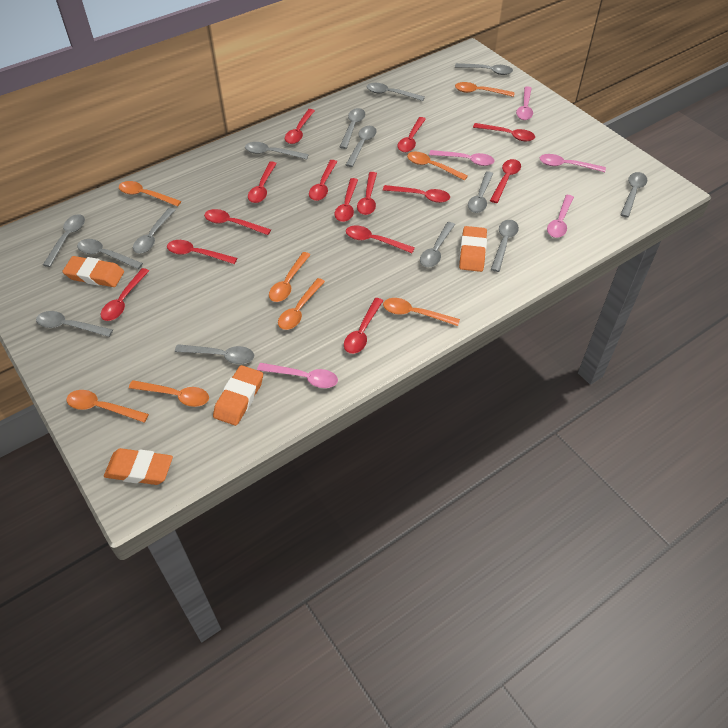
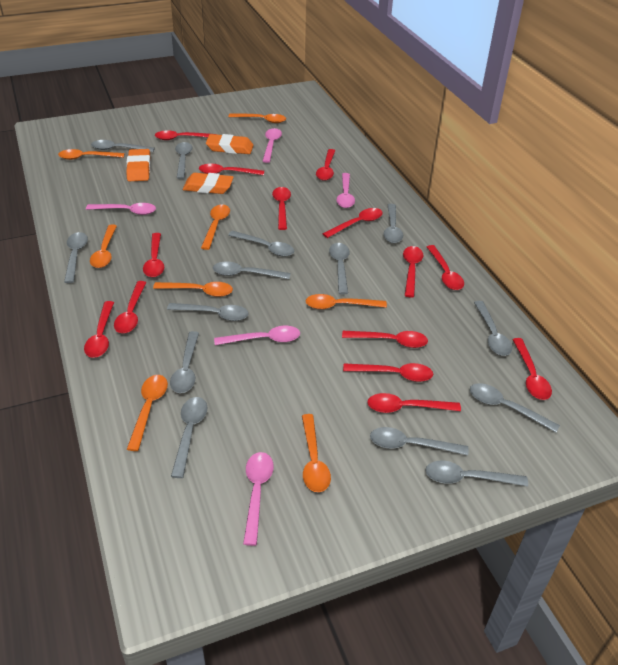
orange eraser: 4 -> 3

